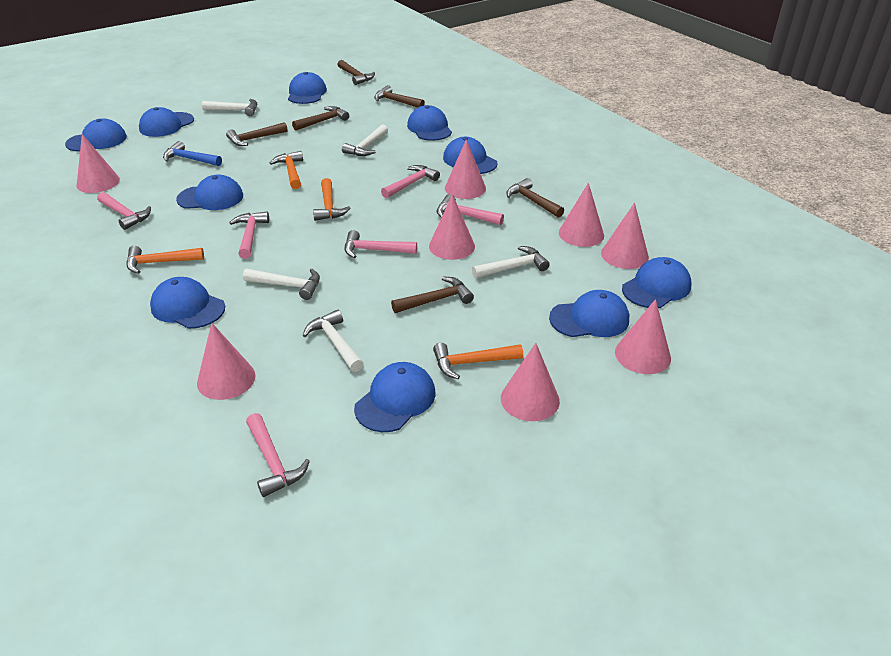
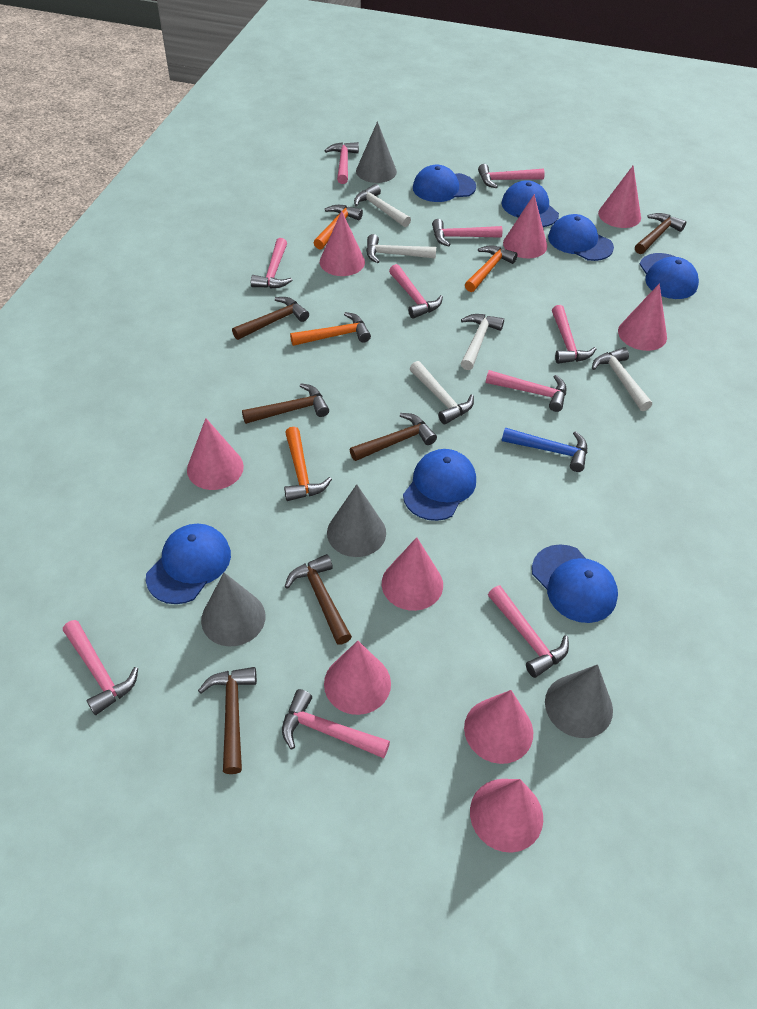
blue cap: 10 -> 7
grey cone: 0 -> 4
pink cone: 8 -> 9
pink hammer: 6 -> 10

